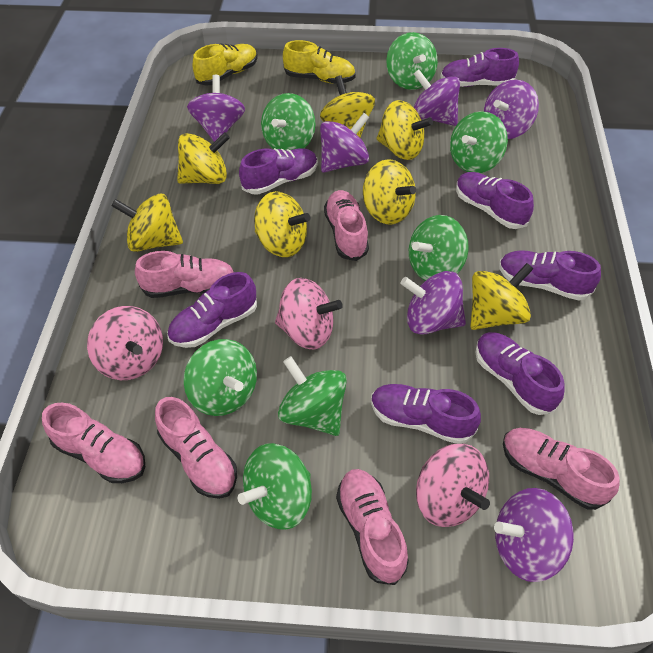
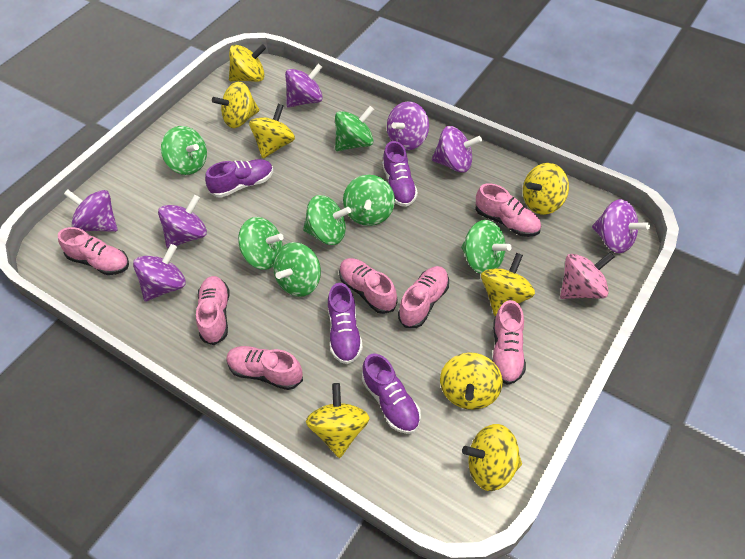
pink shoe: 6 -> 7
pink spinning top: 3 -> 1
purple shoe: 7 -> 4
purple spinning top: 6 -> 7
yellow shoe: 2 -> 0
yellow spinning top: 7 -> 8

